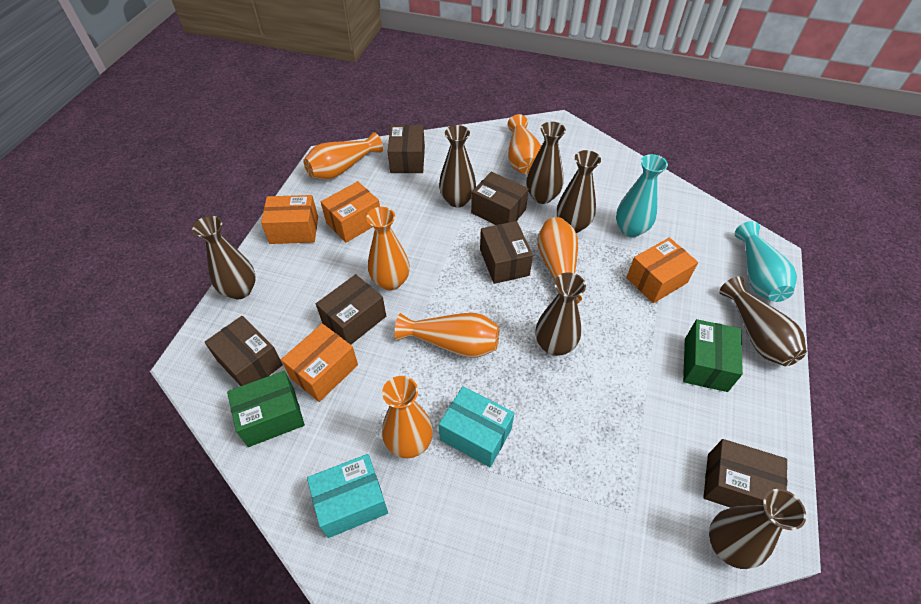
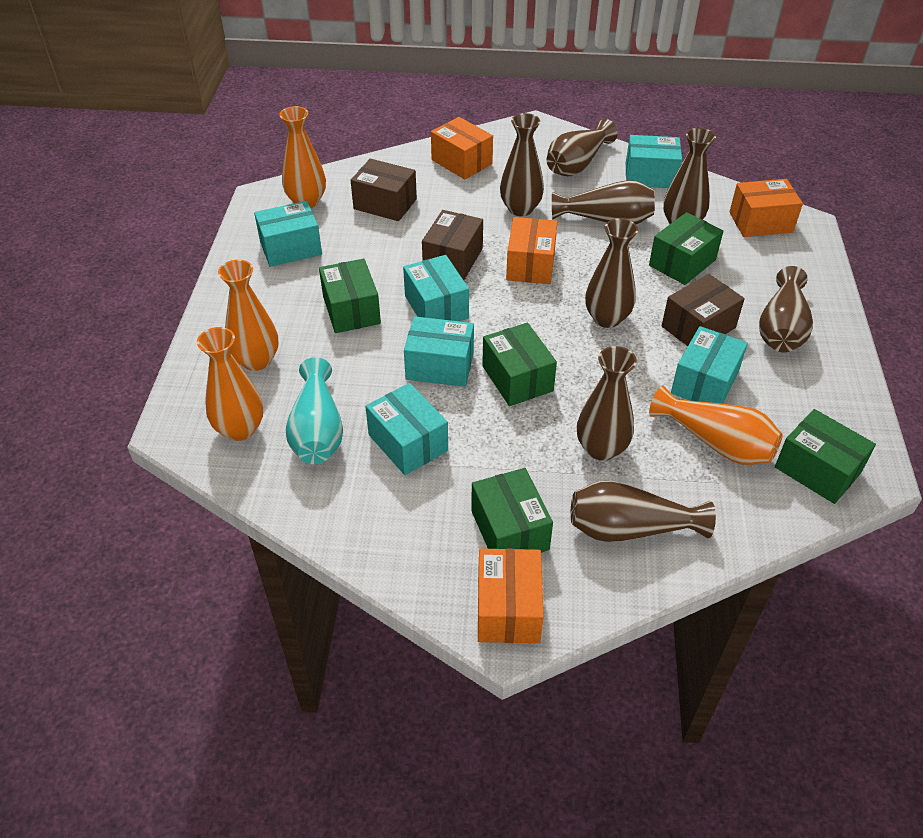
brown box: 6 -> 3
brown vase: 7 -> 8
green box: 2 -> 5
orange vase: 6 -> 4
turquoise box: 2 -> 6
turquoise vase: 2 -> 1

